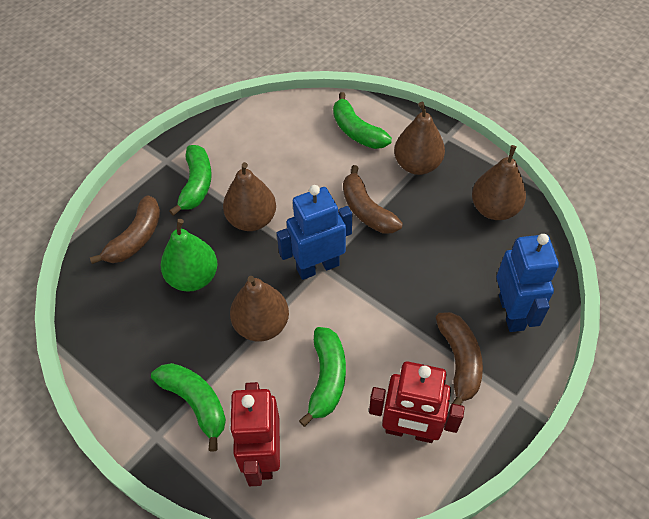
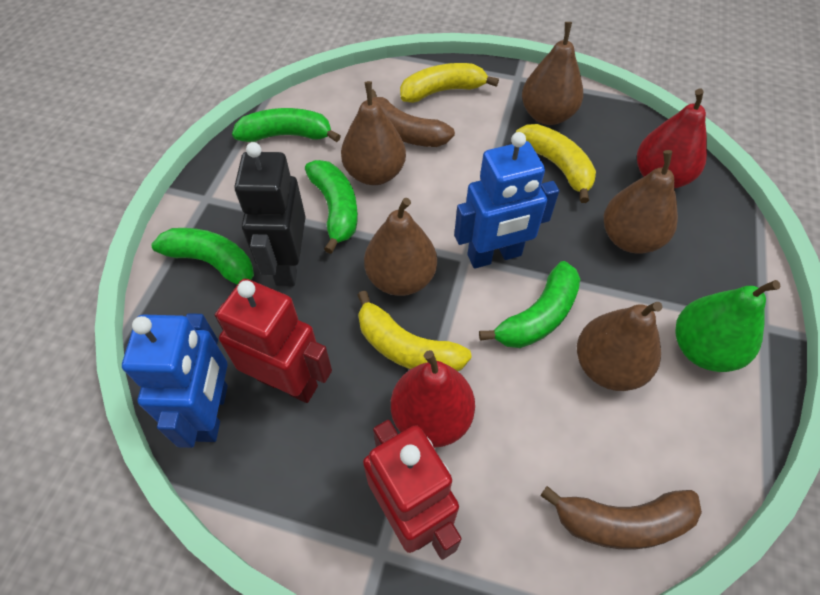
black robot: 0 -> 1
brown banana: 3 -> 2
brown pear: 4 -> 5
red pear: 0 -> 2
yellow banana: 0 -> 3

